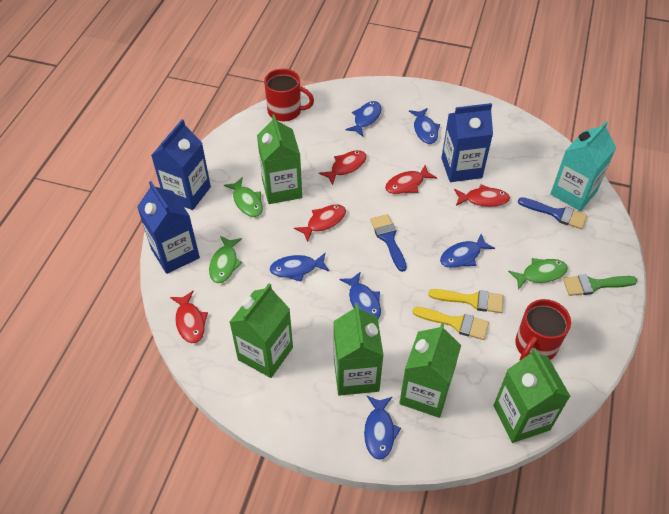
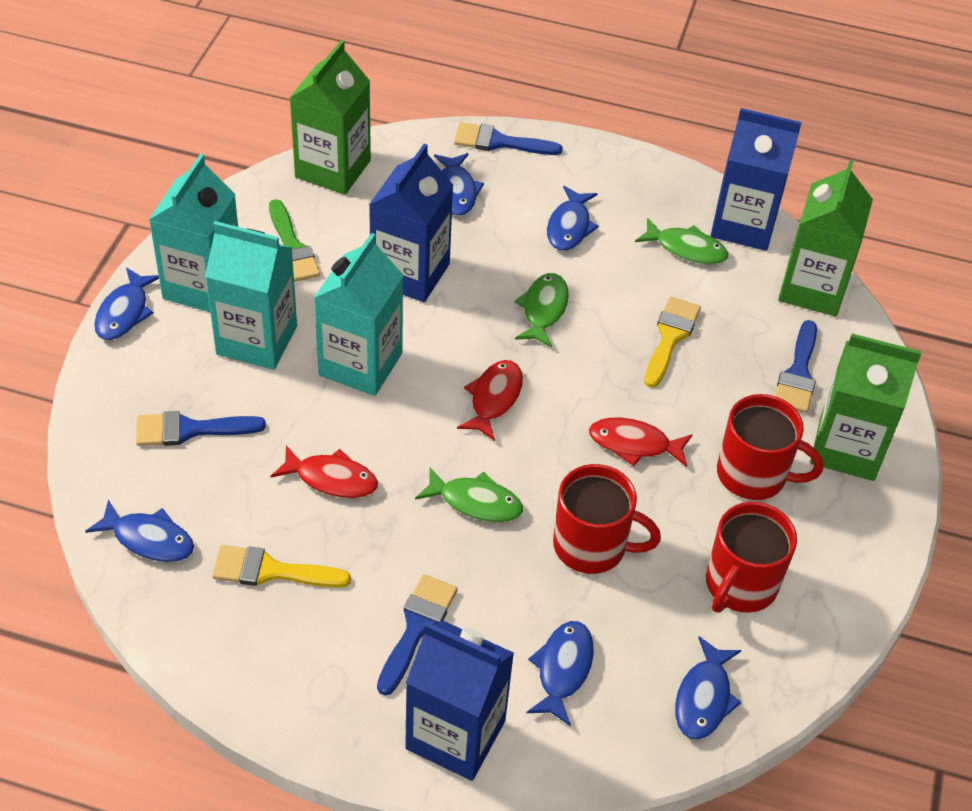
blue brush: 2 -> 4
green carton: 5 -> 3
red fish: 5 -> 3
red mug: 2 -> 3
turquoise carton: 1 -> 3

